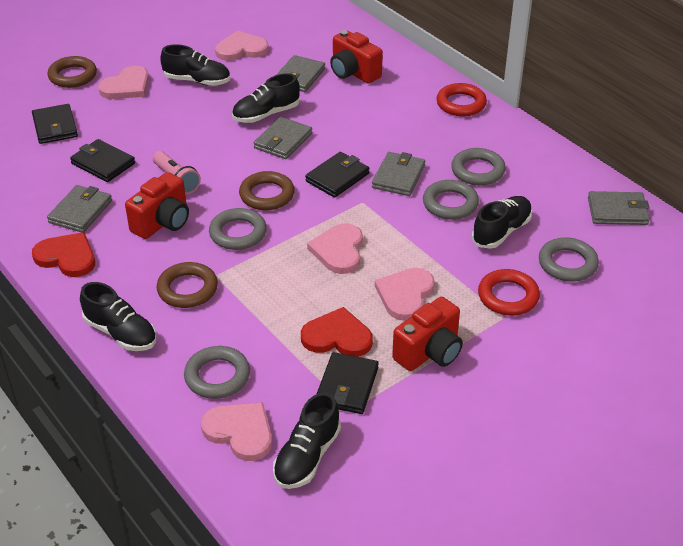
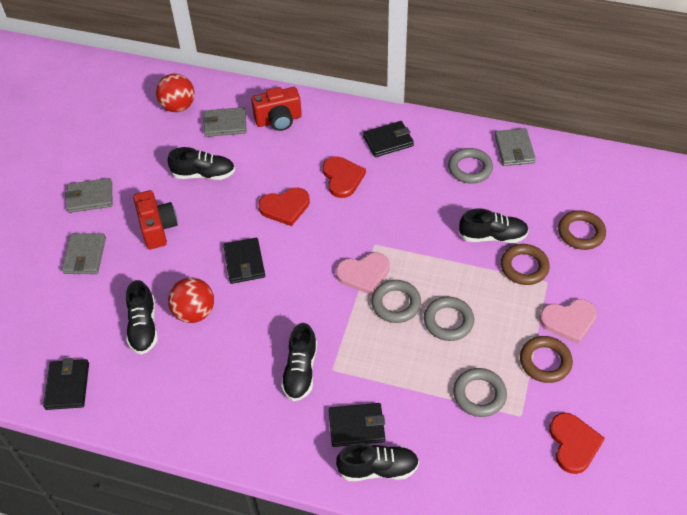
grey ring: 5 -> 4
grey wallet: 5 -> 4
pink flashlight: 1 -> 0
pink heart: 5 -> 2
red ball: 0 -> 2
red camera: 3 -> 2
red heart: 2 -> 3
red ring: 2 -> 0

